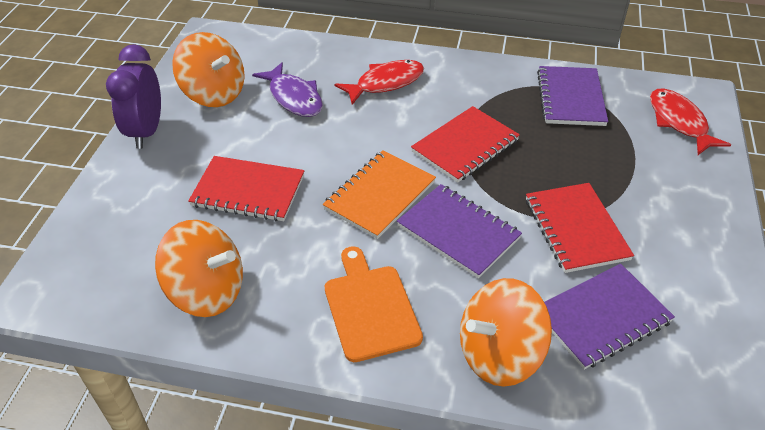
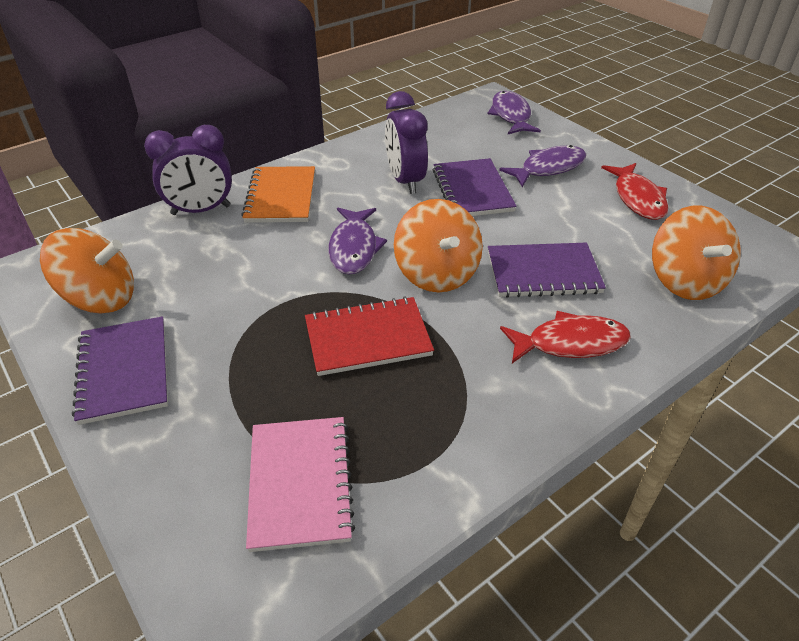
orange cutting board: 1 -> 0
pink notebook: 0 -> 1
purple clock: 1 -> 2
purple fish: 1 -> 3
red notebook: 3 -> 1

